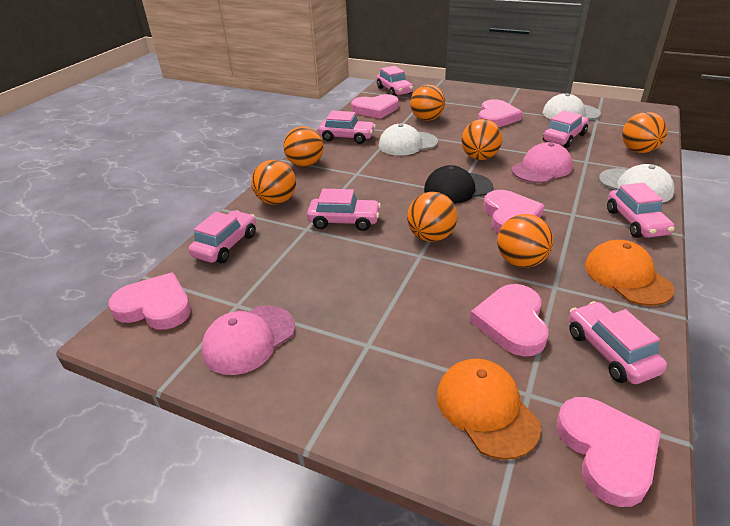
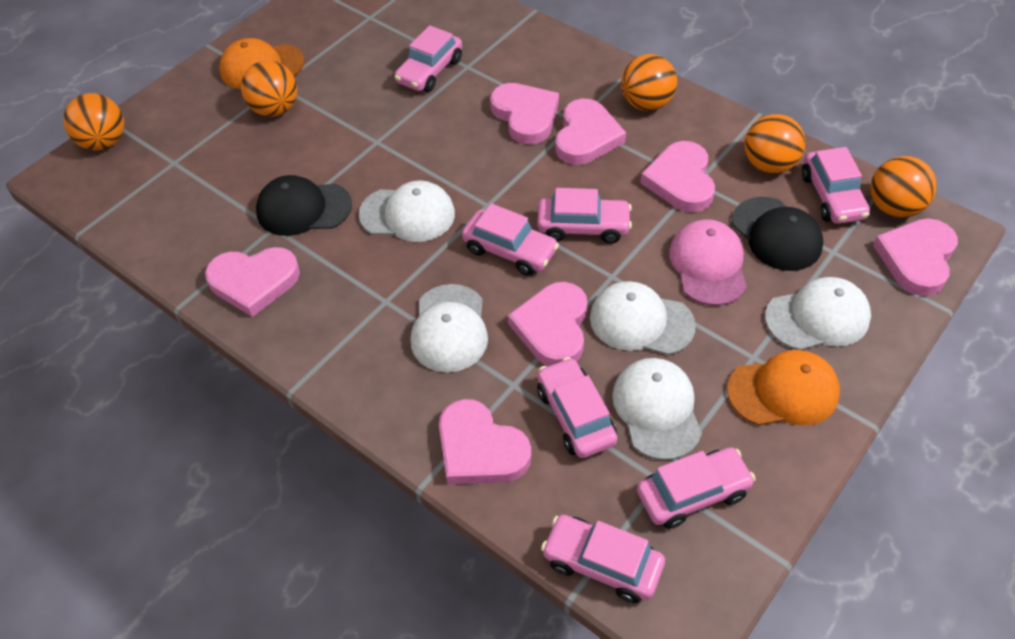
black cap: 1 -> 2
orange ball: 7 -> 5
pink cap: 2 -> 1
pink heart: 6 -> 7
white cap: 3 -> 5

